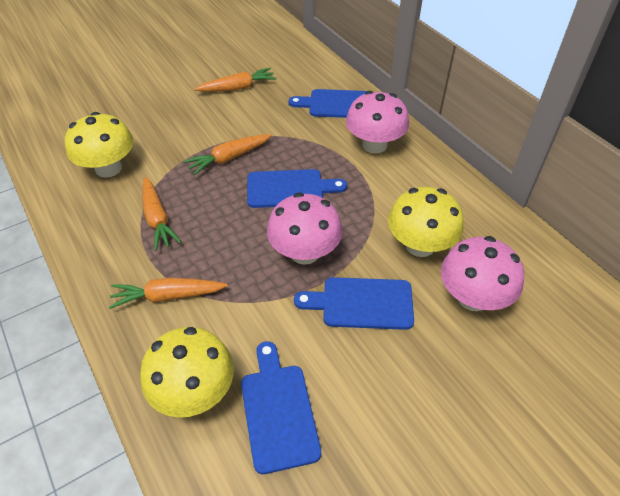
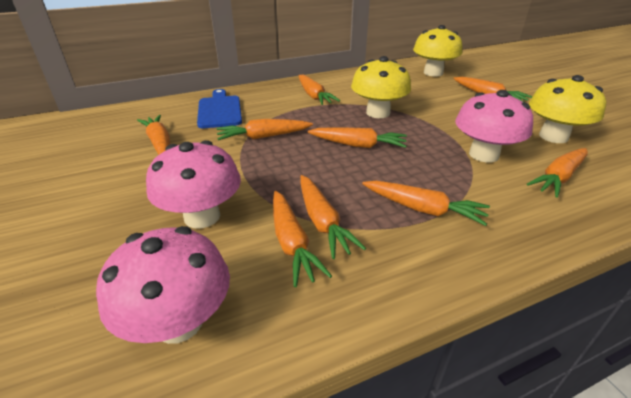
blue cutting board: 4 -> 1
orange carrot: 4 -> 9

